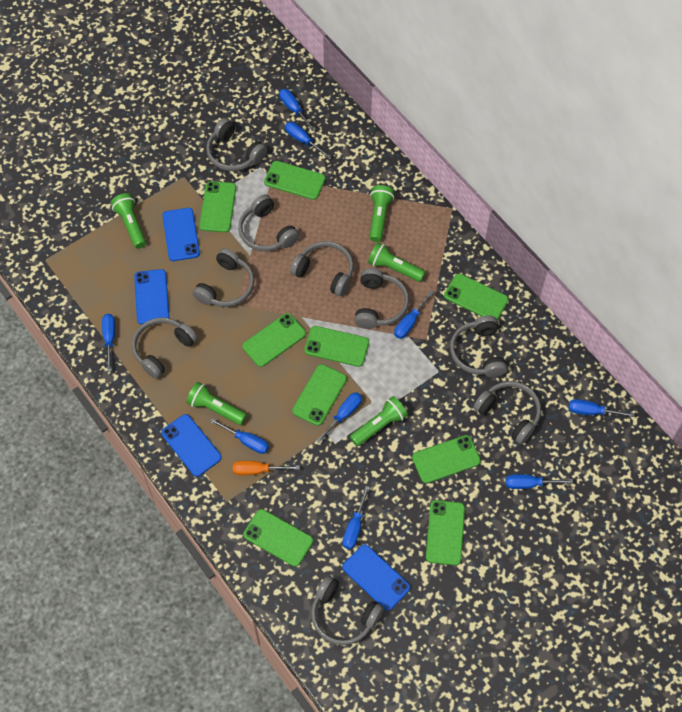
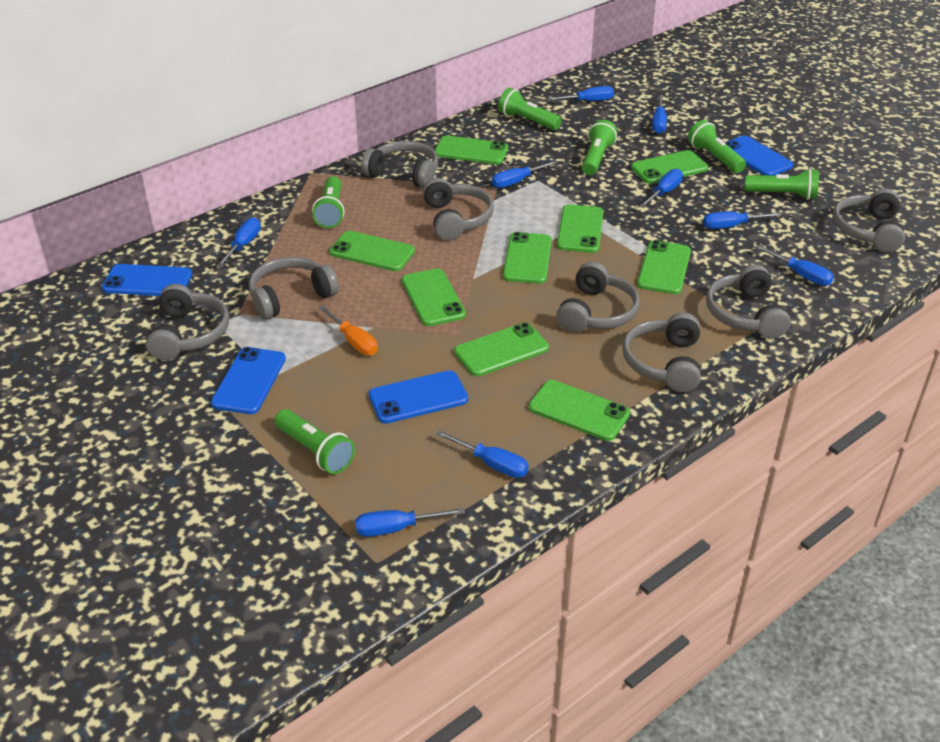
green flashlight: 5 -> 6
grey headphones: 9 -> 8

